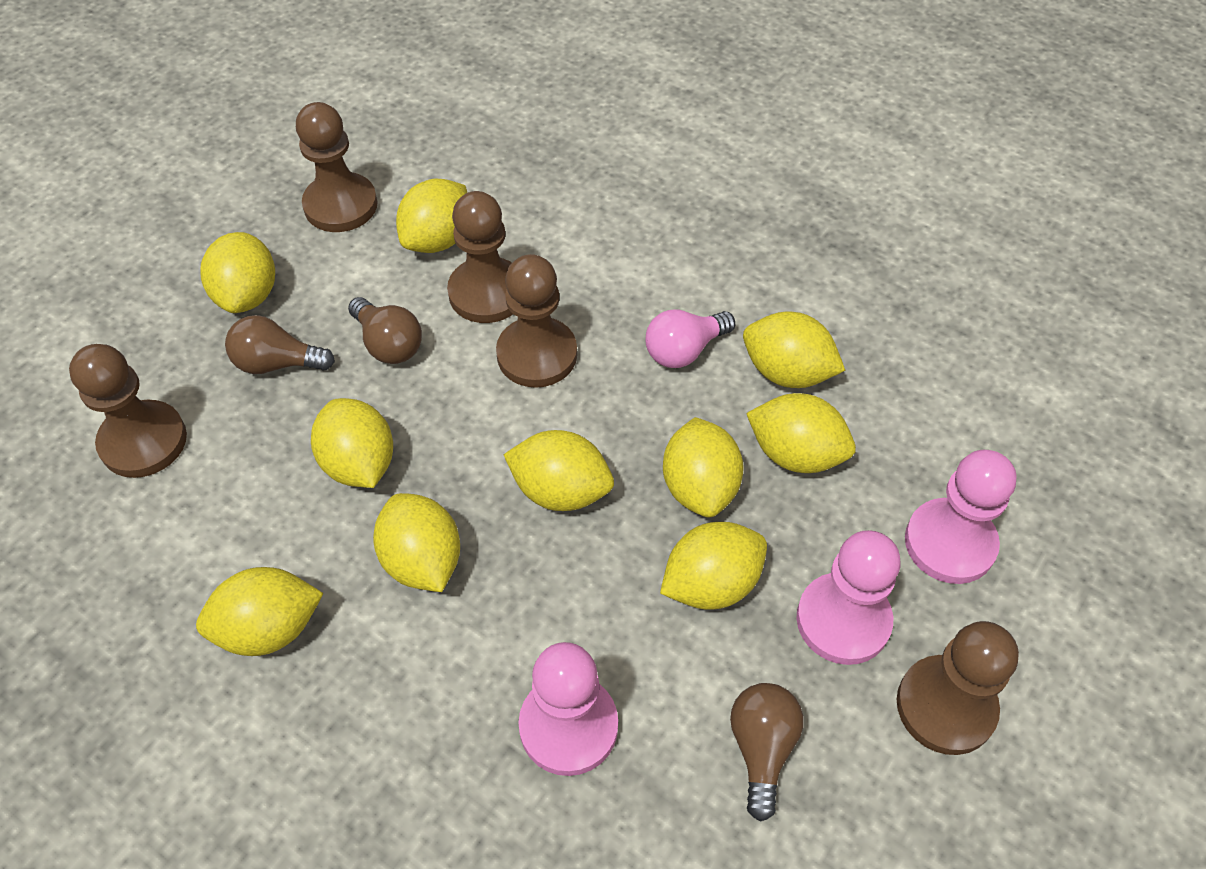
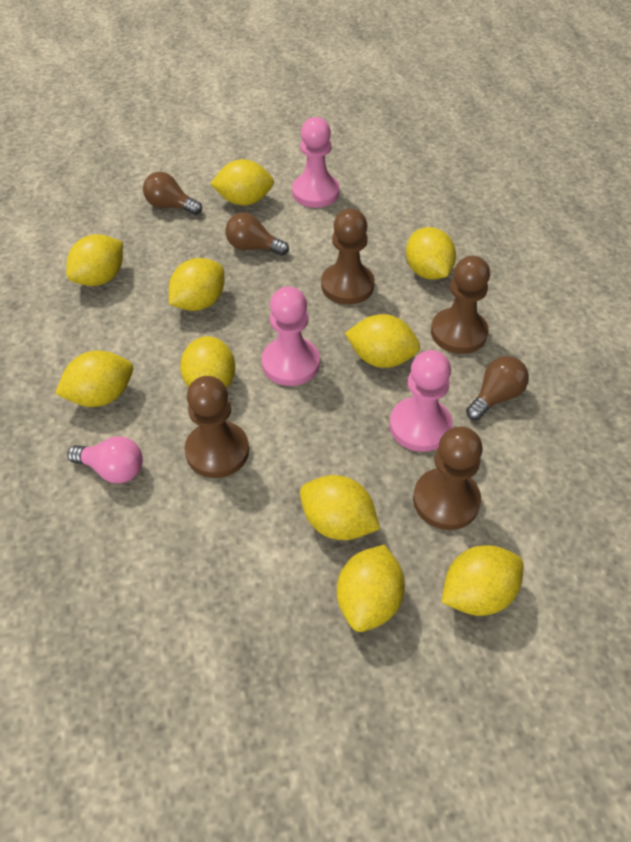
brown pawn: 5 -> 4

